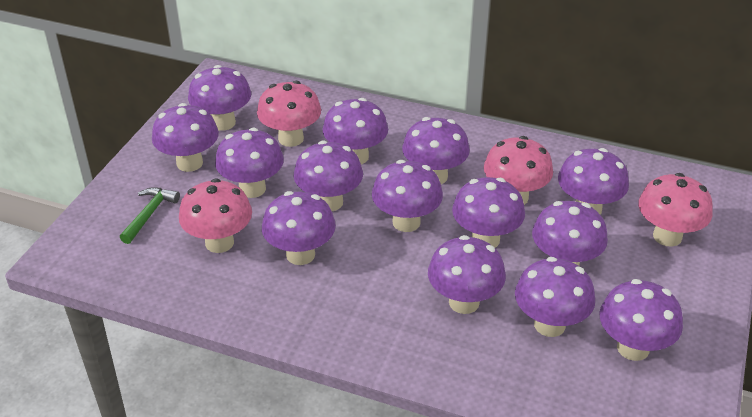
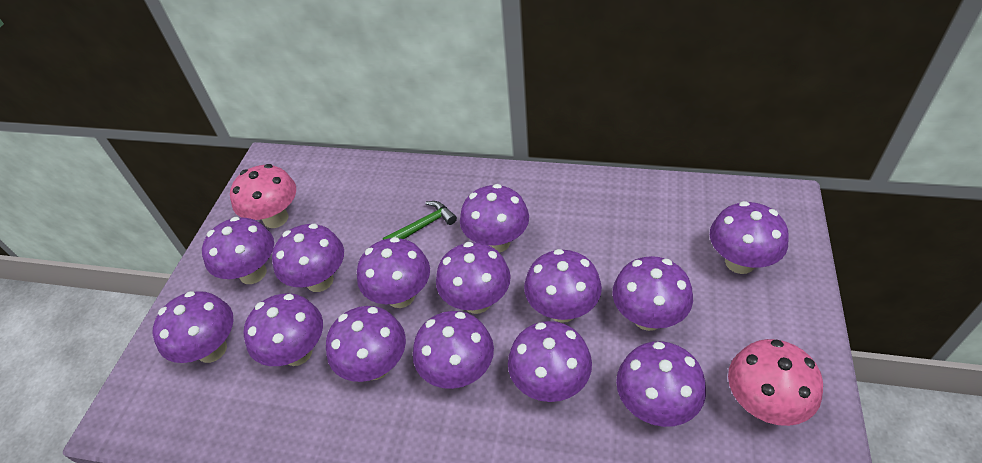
pink mushroom: 4 -> 2

